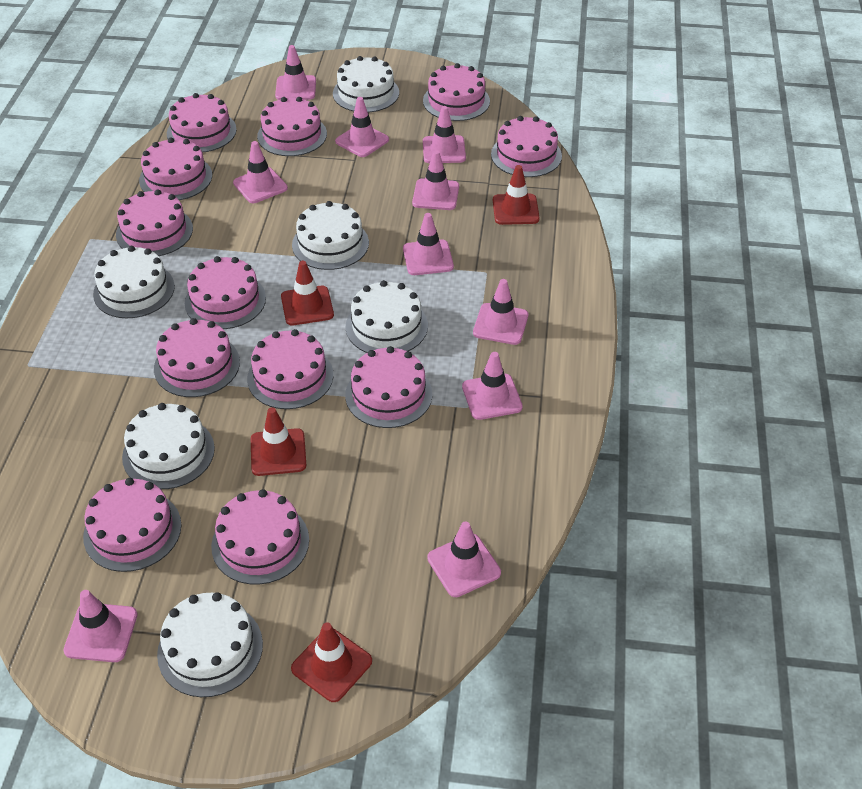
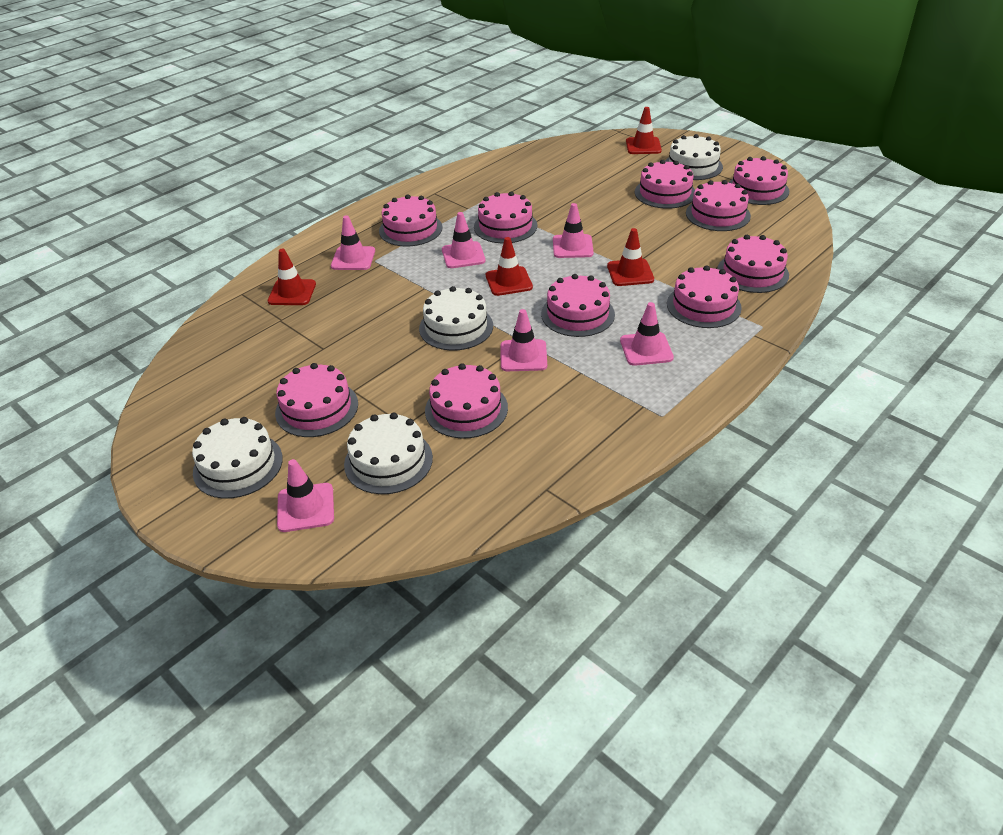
pink cake: 12 -> 10
pink traffic cone: 10 -> 6
white cake: 6 -> 4

